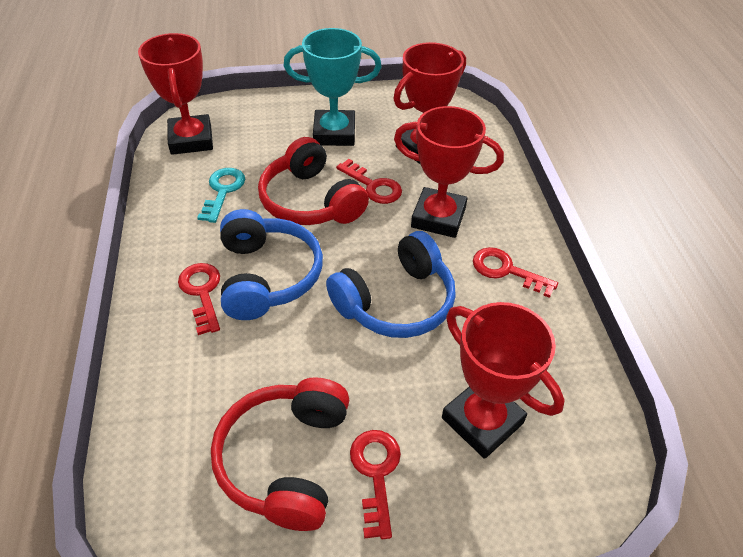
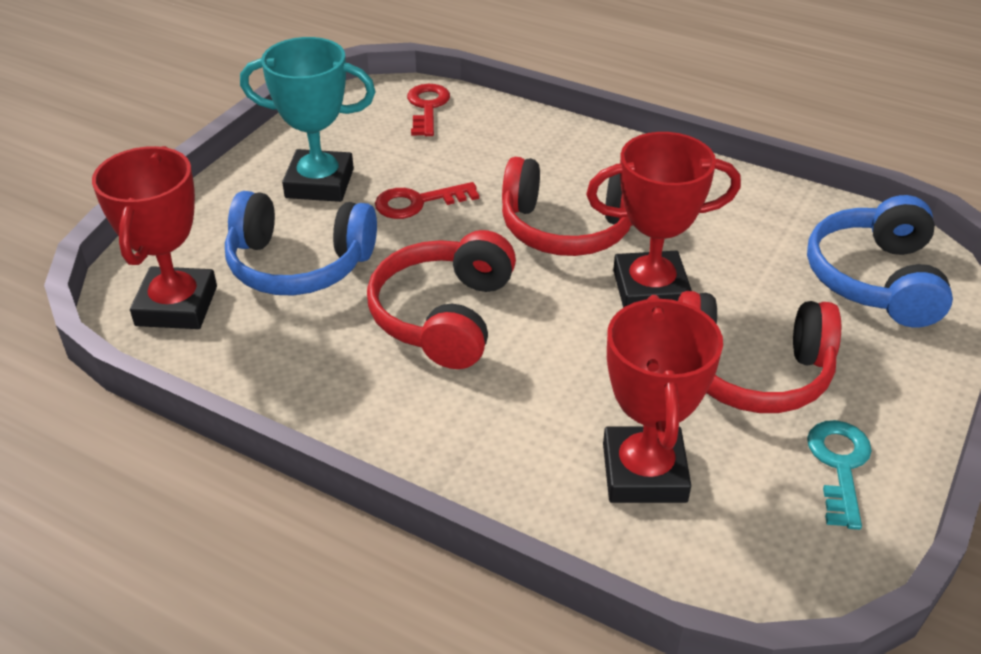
red headphones: 2 -> 3
red key: 4 -> 2
red trophy: 4 -> 3

